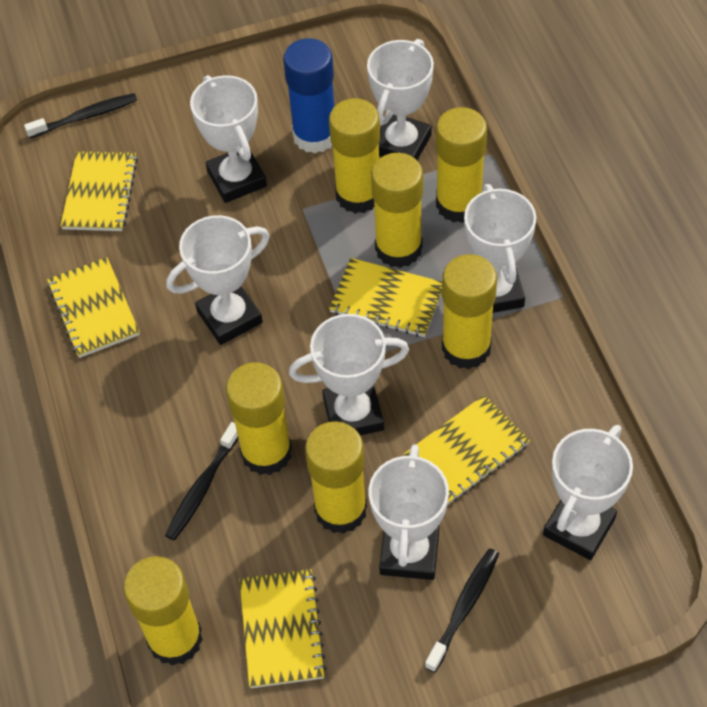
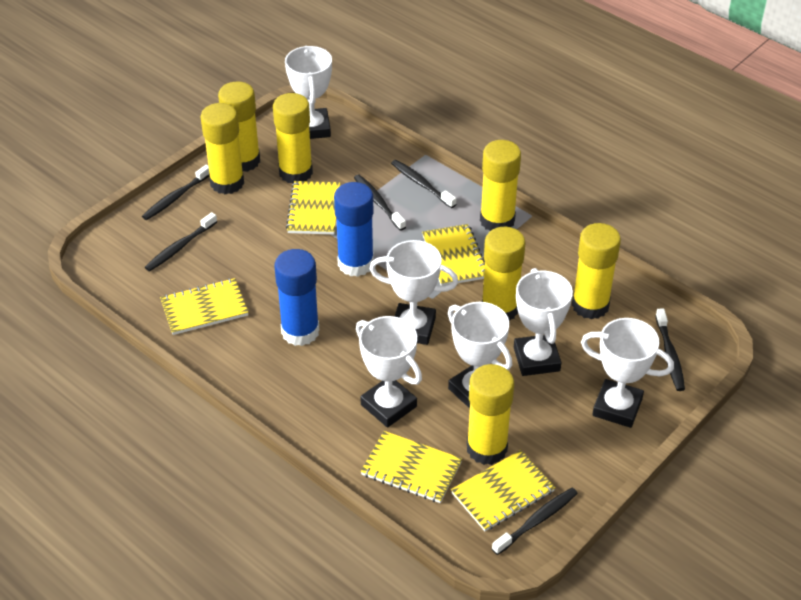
black toothbrush: 3 -> 6
blue glue stick: 1 -> 2
white trophy: 7 -> 6

